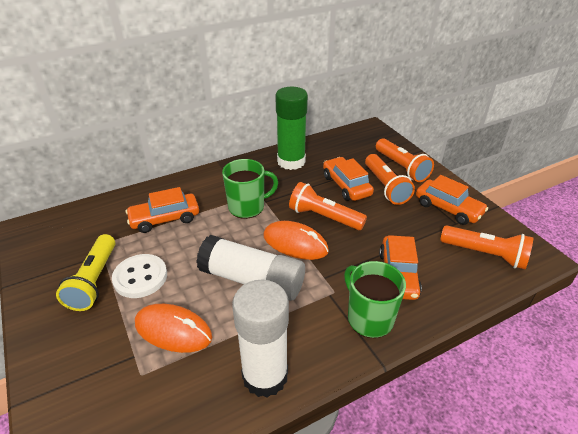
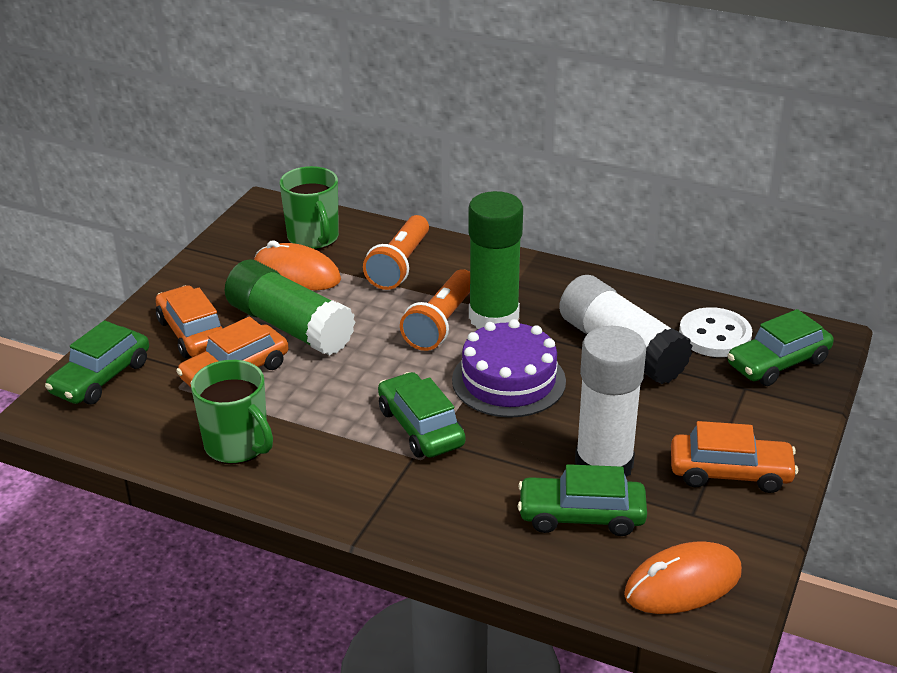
green car: 0 -> 4
green glue stick: 1 -> 2
orange car: 4 -> 3
orange flashlight: 4 -> 2
purple cake: 0 -> 1
yellow flashlight: 1 -> 0

